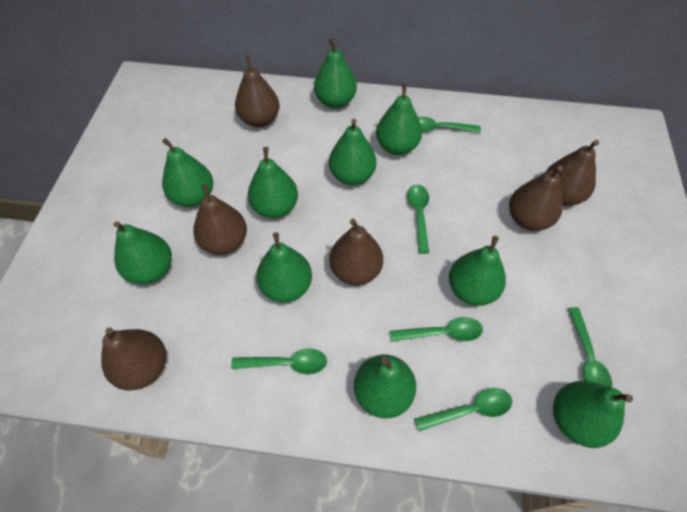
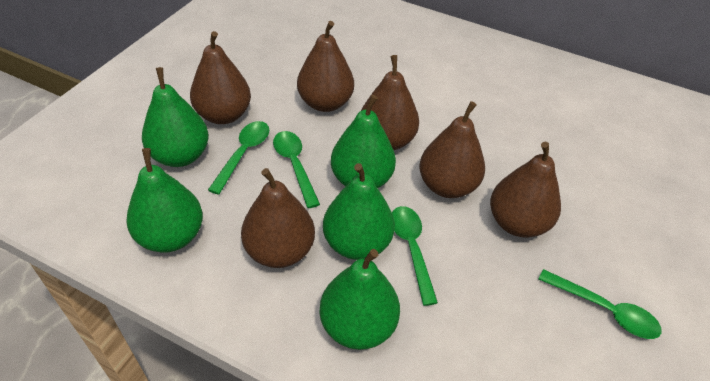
green pear: 10 -> 5
green spoon: 6 -> 4

